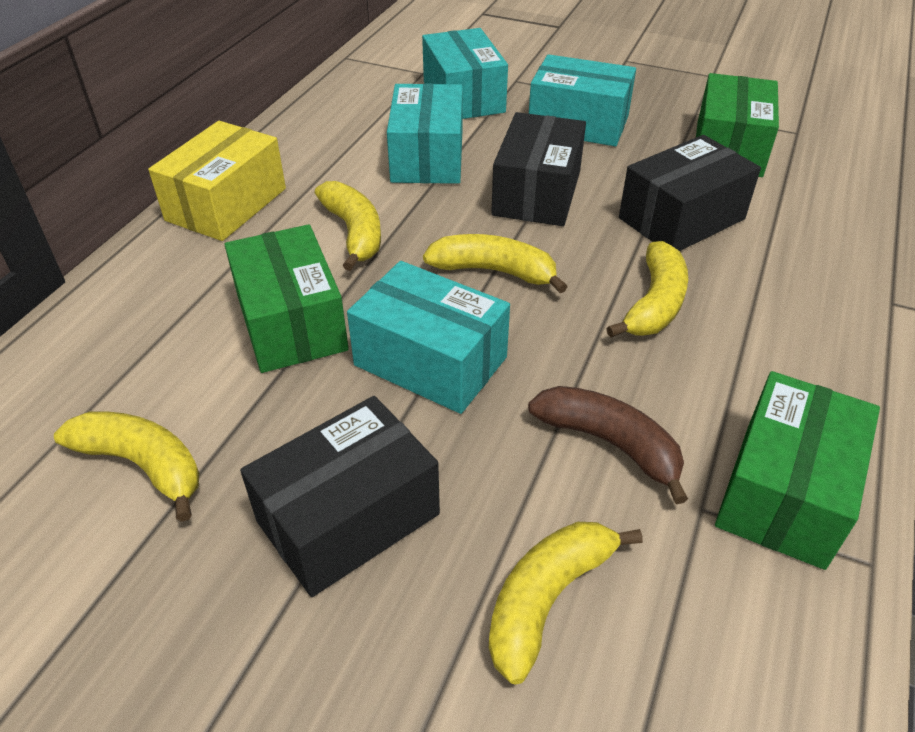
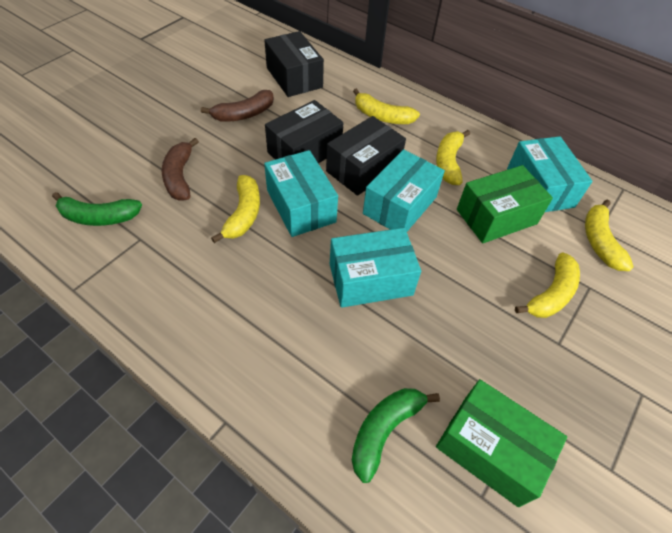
brown banana: 1 -> 2
green banana: 0 -> 2
green box: 3 -> 2
yellow box: 1 -> 0

